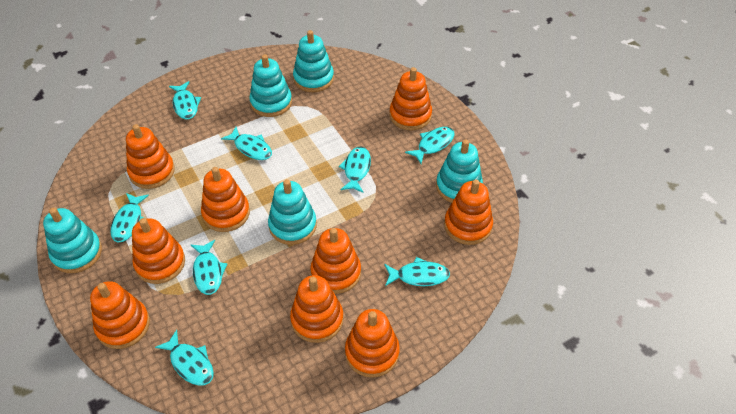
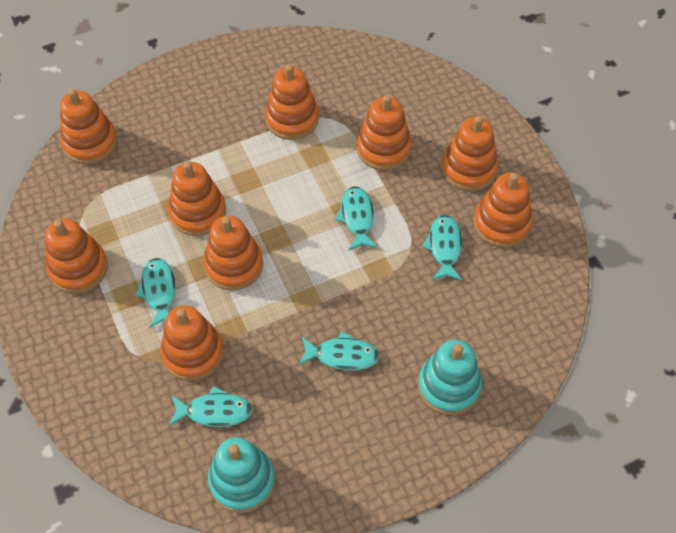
turquoise fish: 8 -> 5
turquoise stacking toy: 5 -> 2

